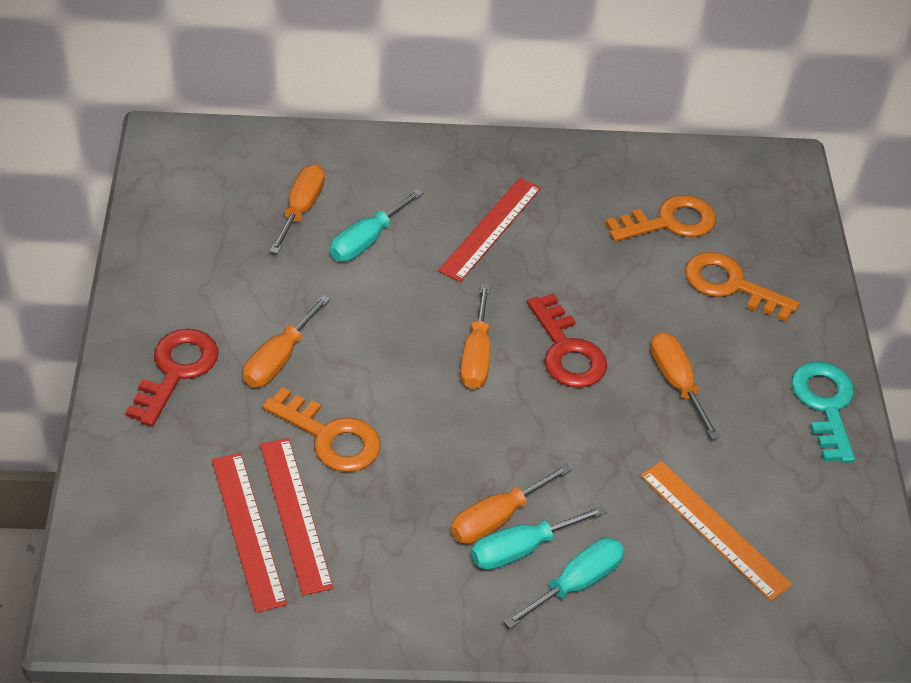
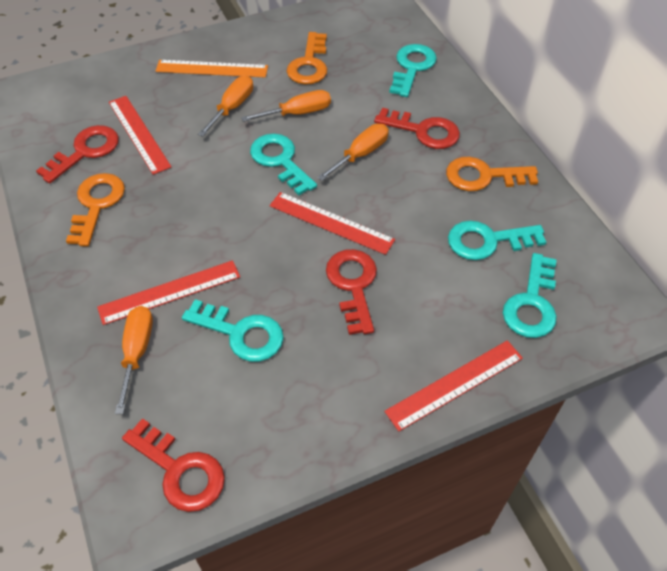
orange screwdriver: 5 -> 4
red key: 2 -> 4
red ruler: 3 -> 4
turquoise key: 1 -> 5
turquoise screwdriver: 3 -> 0

